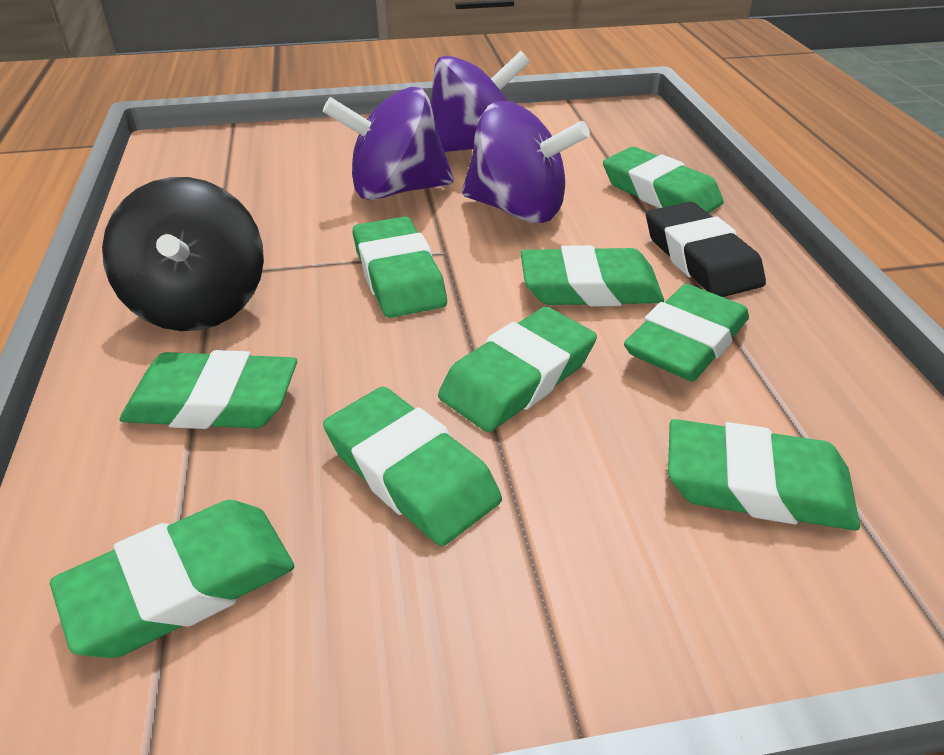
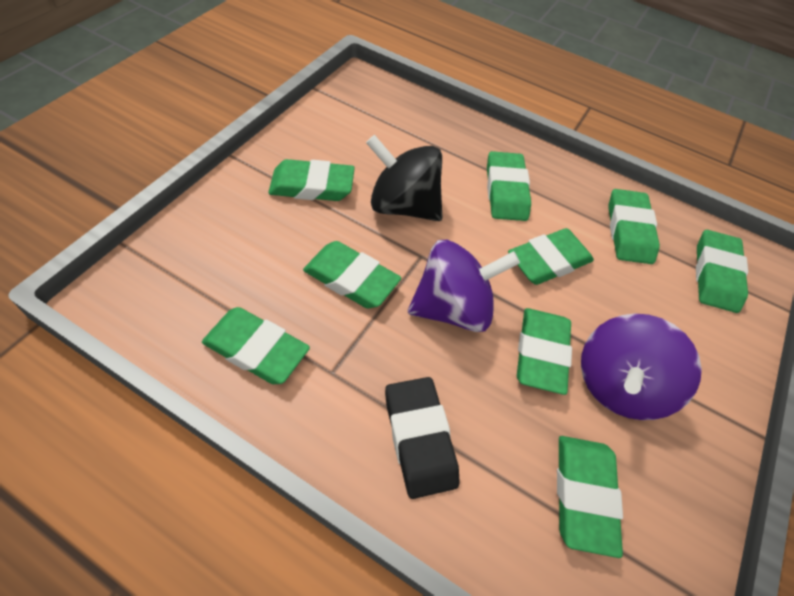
purple spinning top: 3 -> 2

